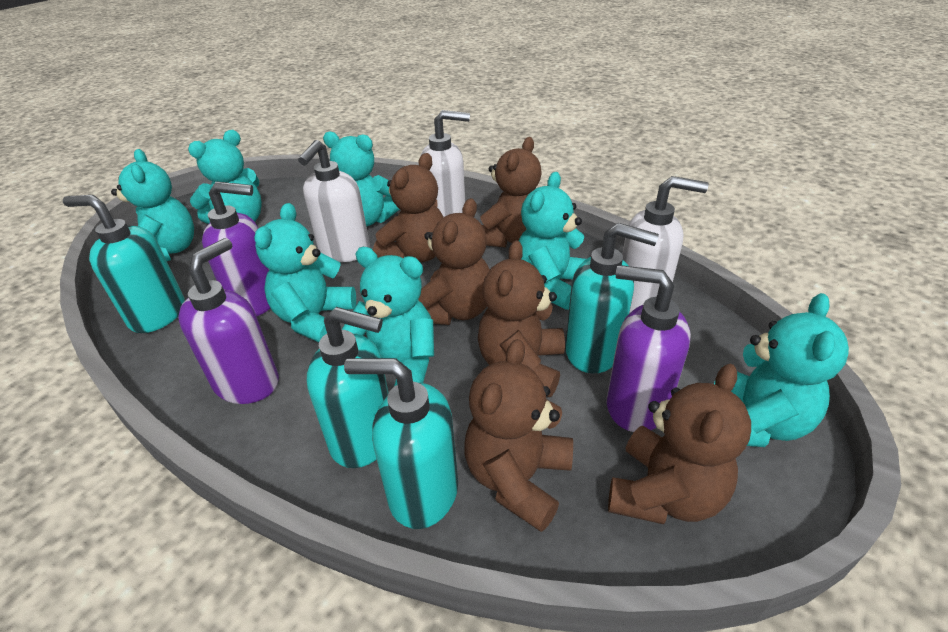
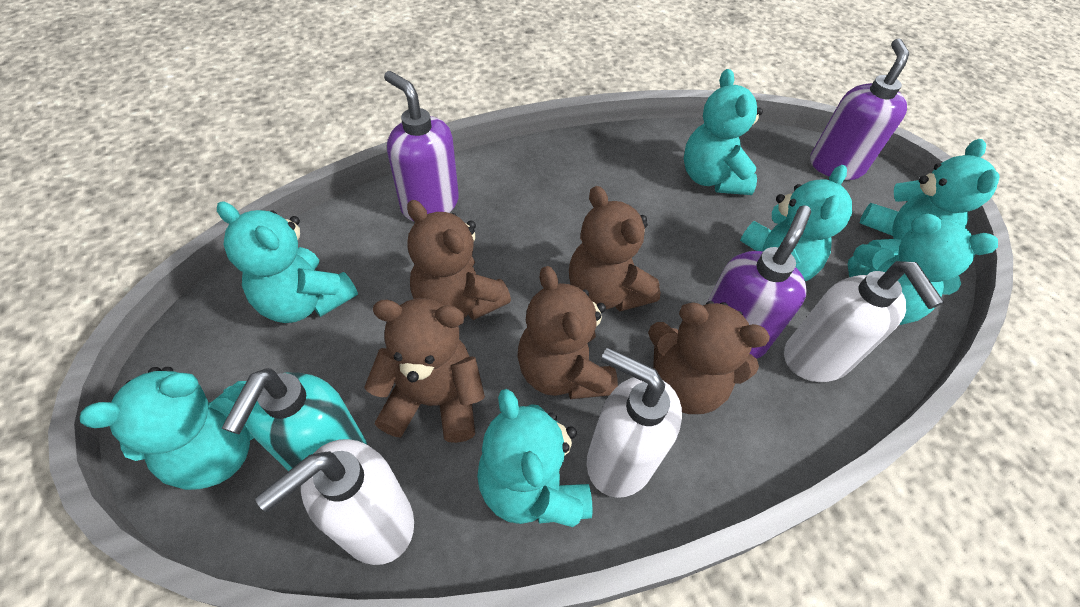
brown teddy bear: 6 -> 5
turquoise soap dispenser: 4 -> 1

